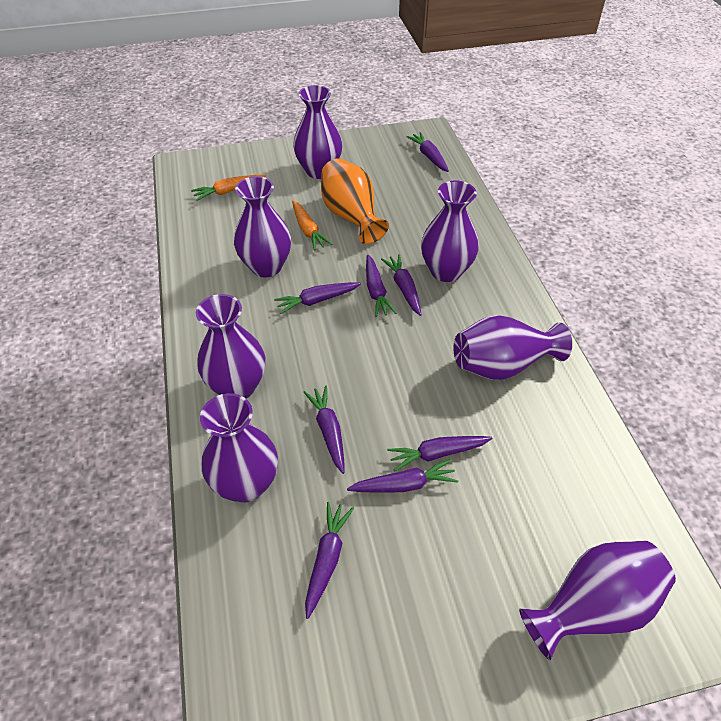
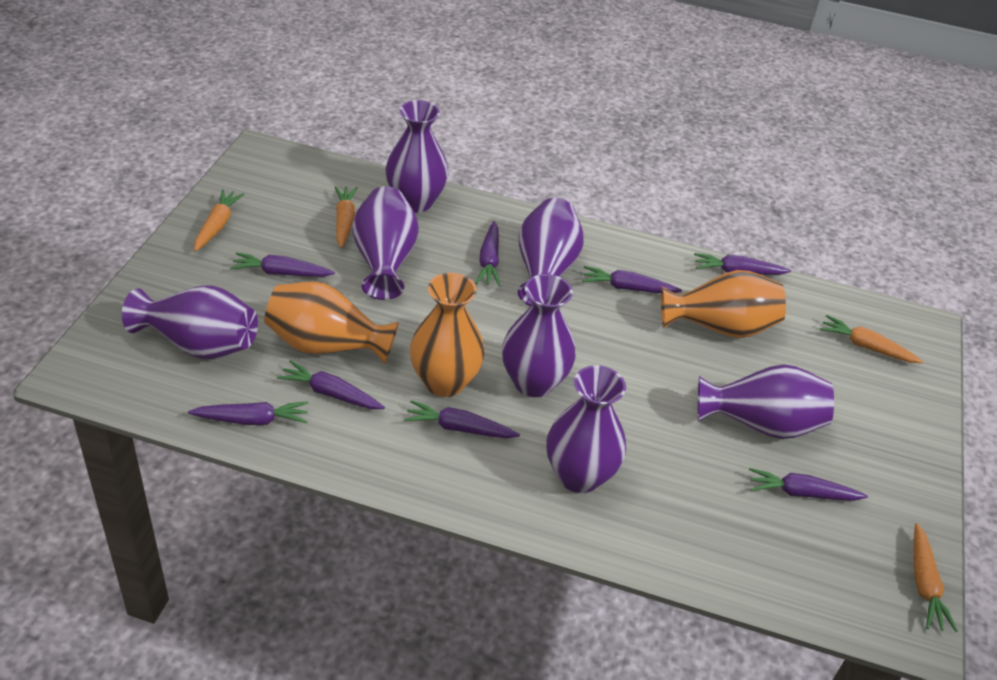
orange carrot: 2 -> 4
orange vase: 1 -> 3

